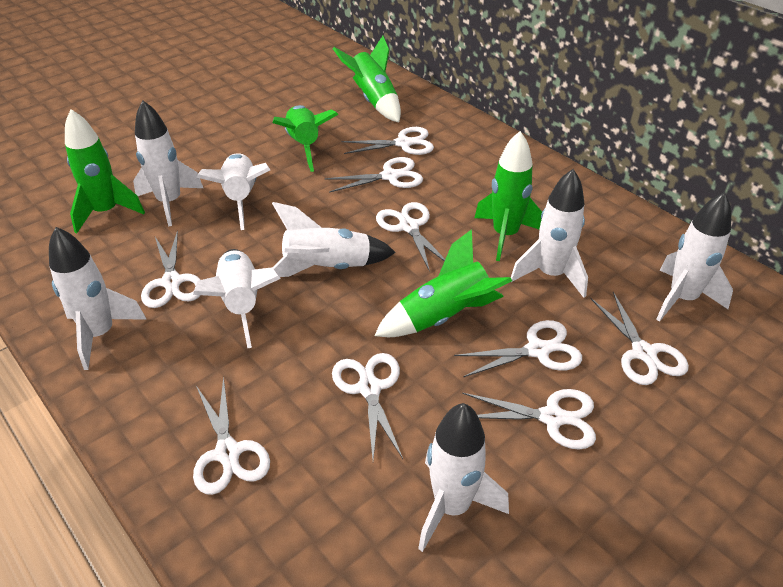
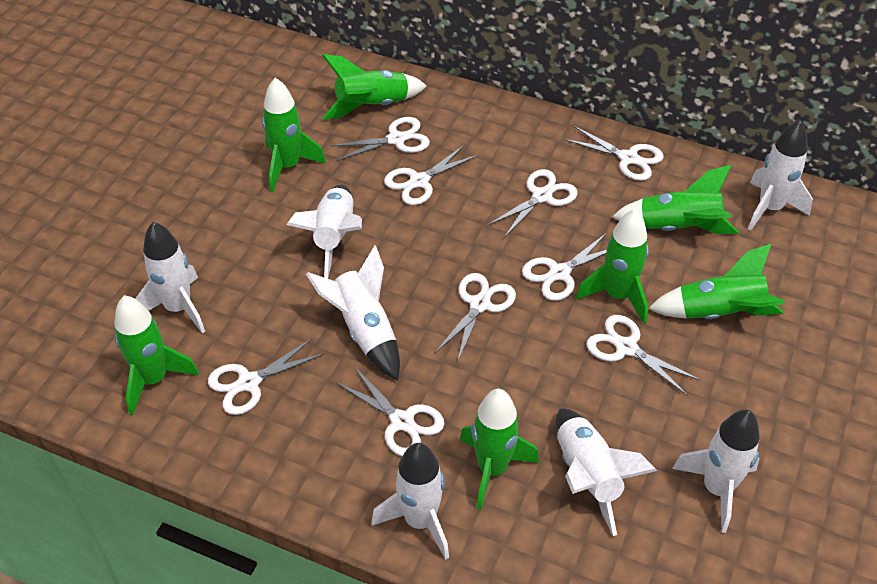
green rocket: 5 -> 7
white rocket: 8 -> 7

